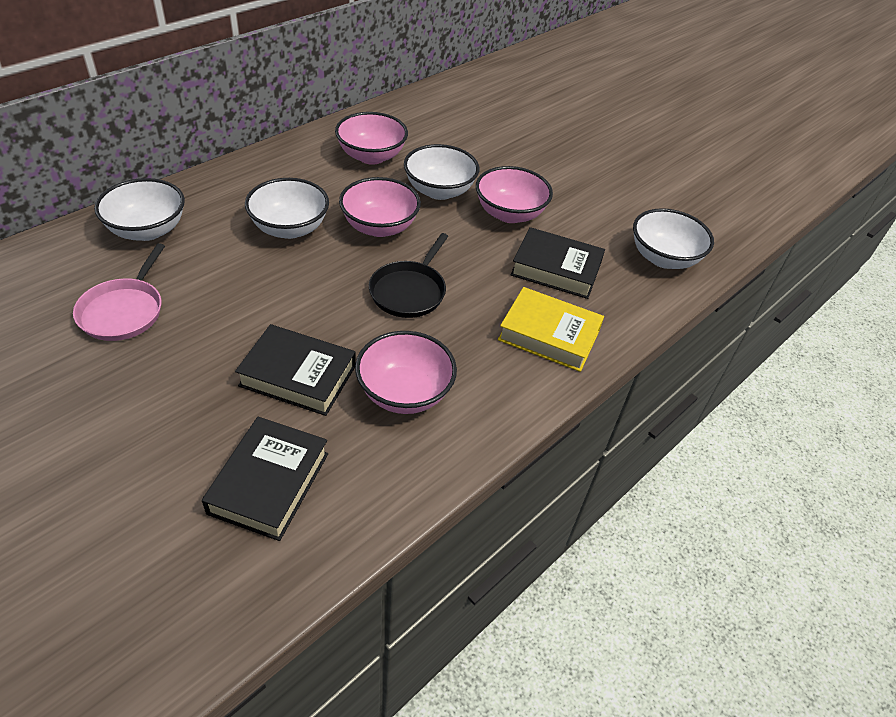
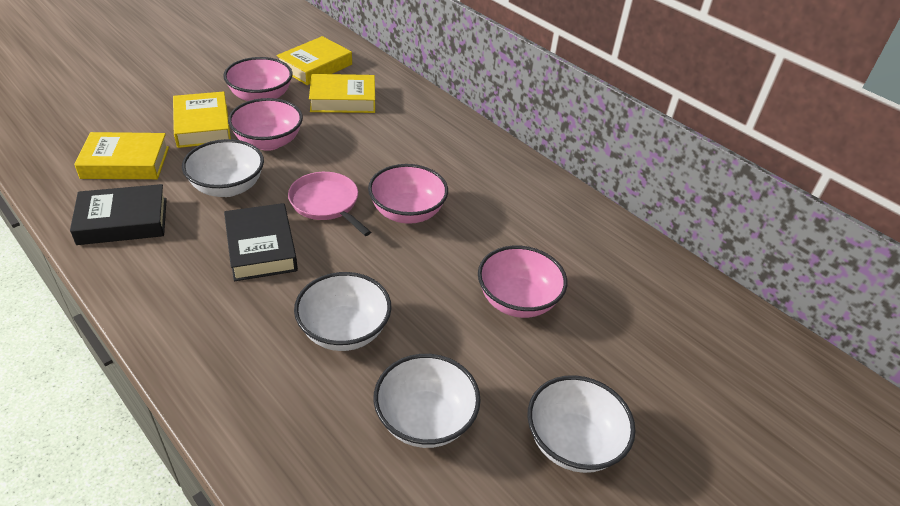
black book: 3 -> 2
black pan: 1 -> 0
yellow book: 1 -> 4

